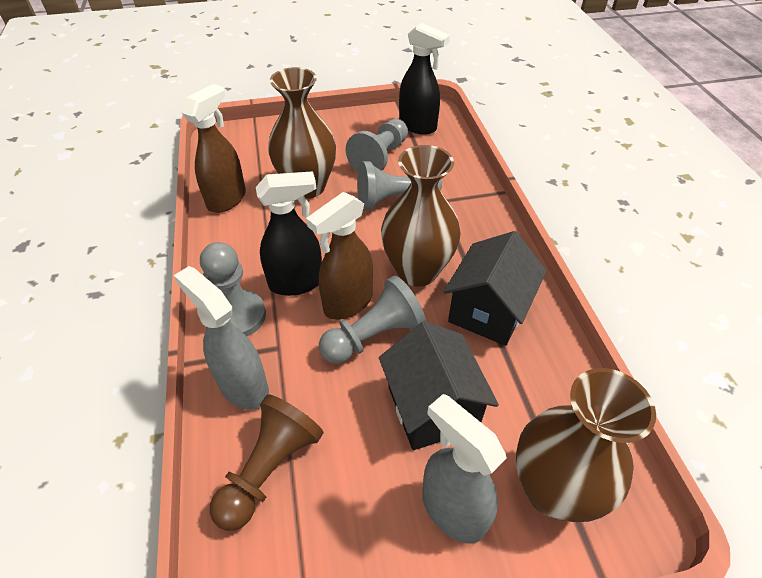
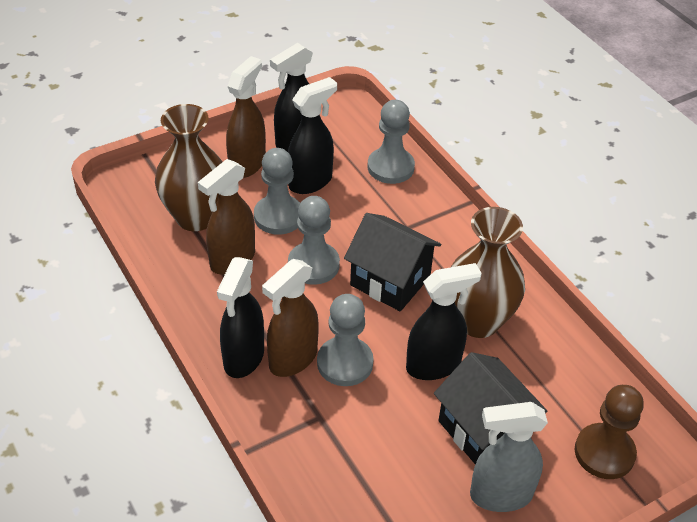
black spray bottle: 2 -> 4
brown spray bottle: 2 -> 3
brown vase: 3 -> 2
grey spray bottle: 2 -> 1

